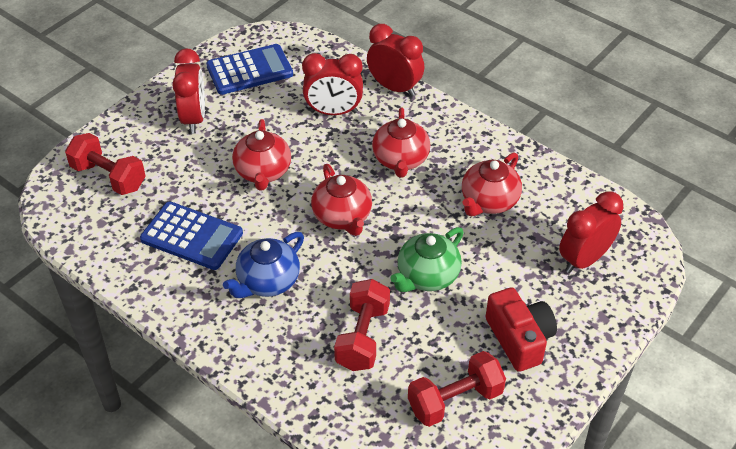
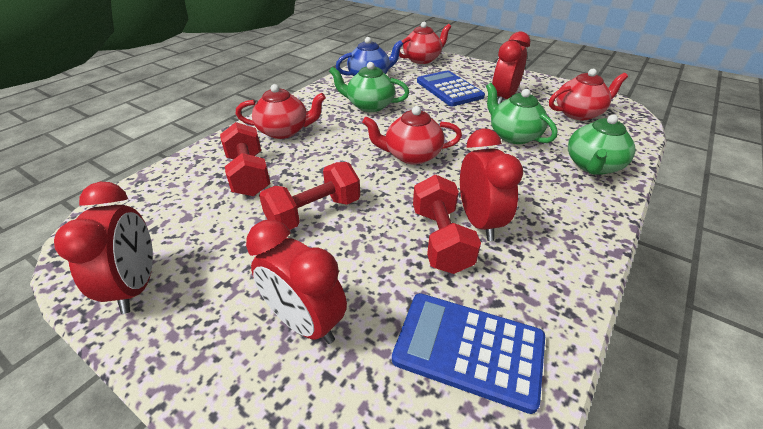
green teapot: 1 -> 3
red camera: 1 -> 0

